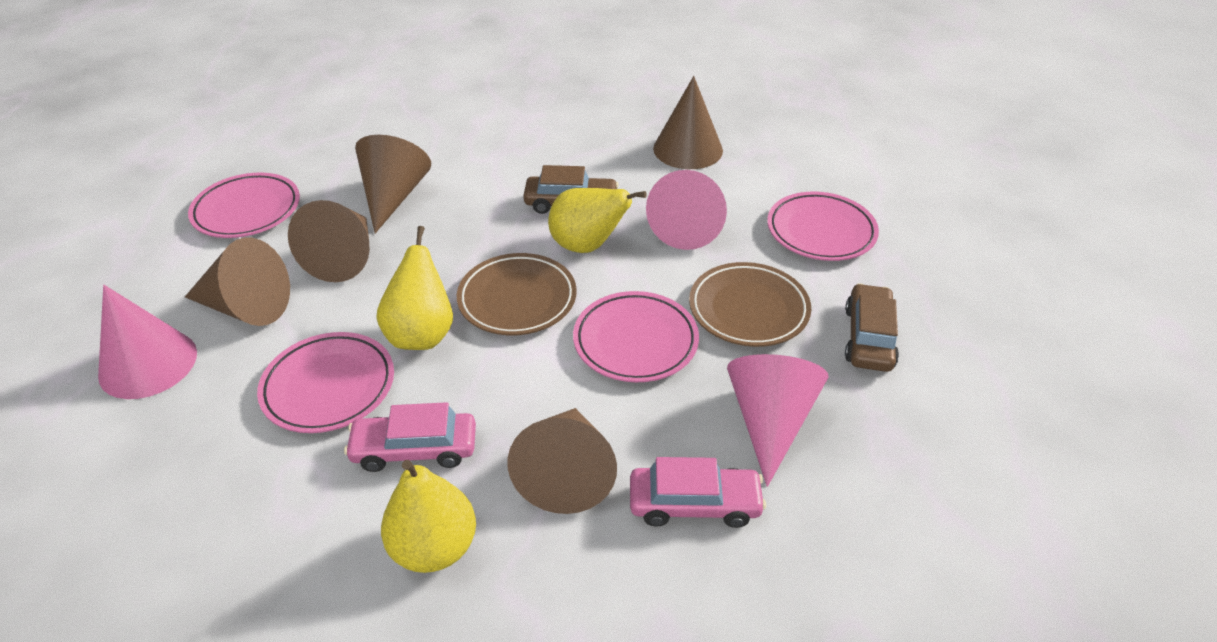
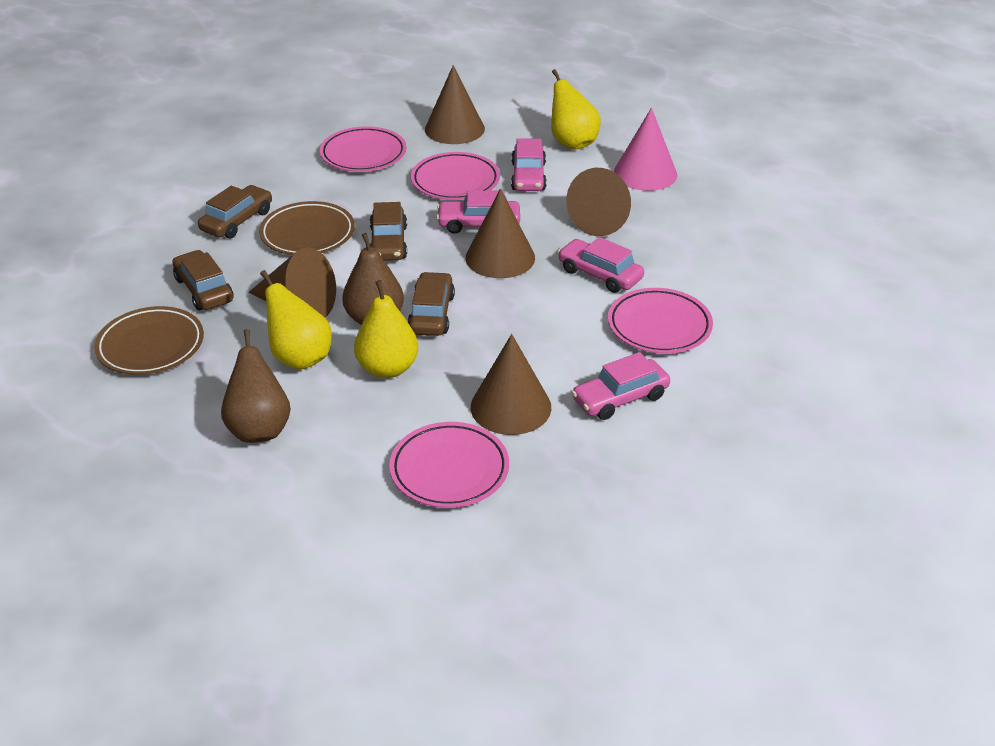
brown car: 2 -> 4
brown pear: 0 -> 2
pink car: 2 -> 4
pink cone: 3 -> 1

